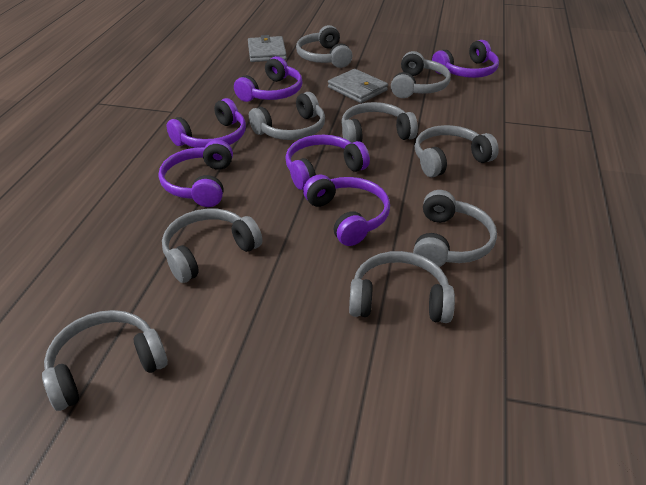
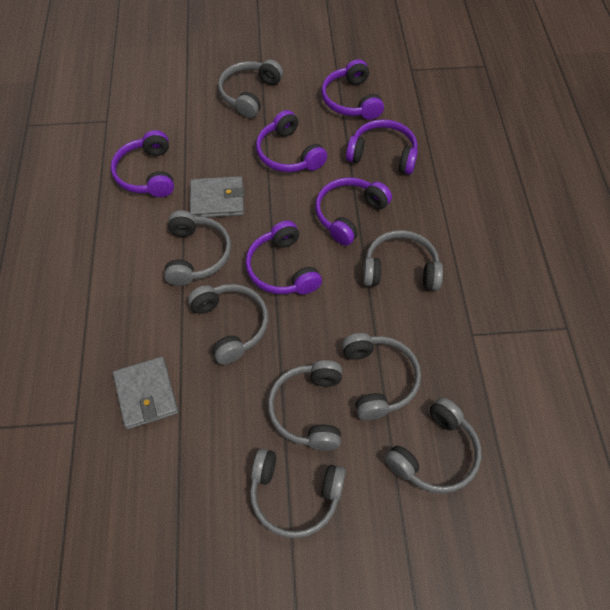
grey headphones: 9 -> 8

